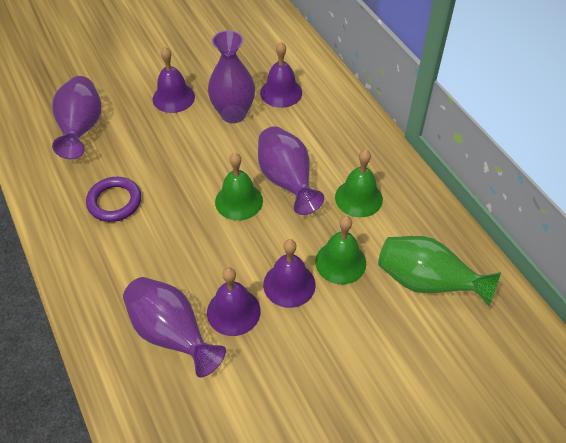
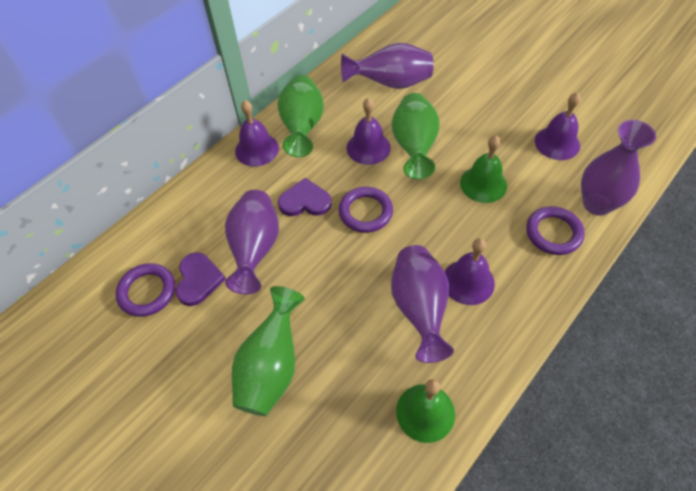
green bell: 3 -> 2
green vase: 1 -> 3
purple heart: 0 -> 2
purple ring: 1 -> 3

